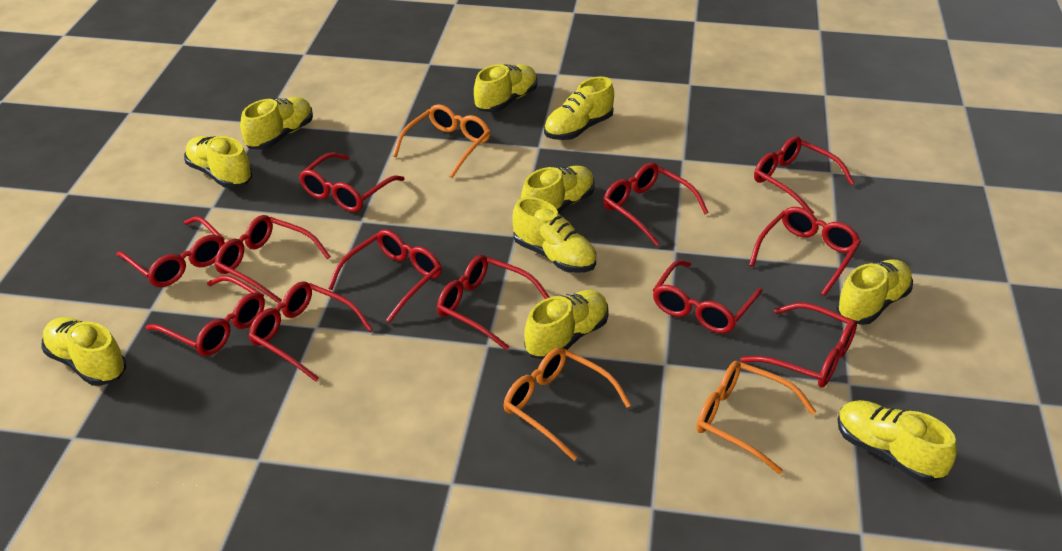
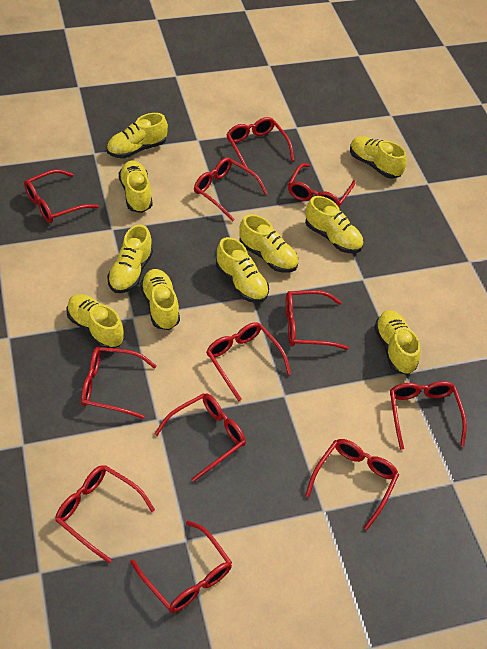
orange glasses: 3 -> 0

